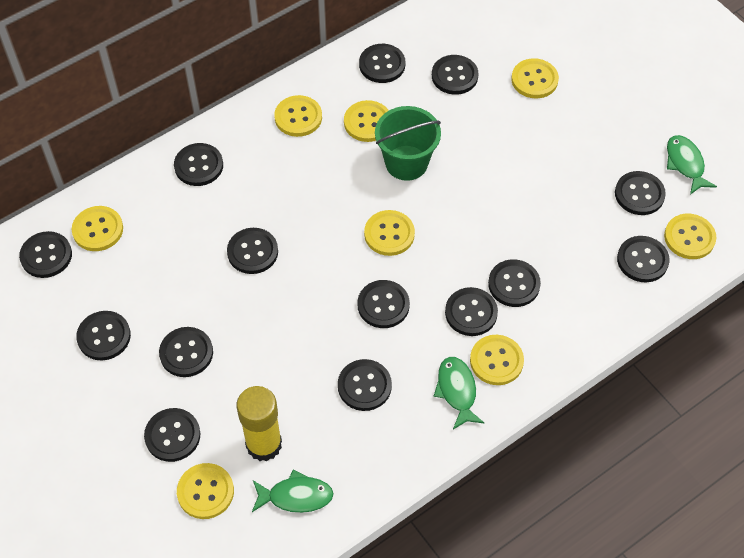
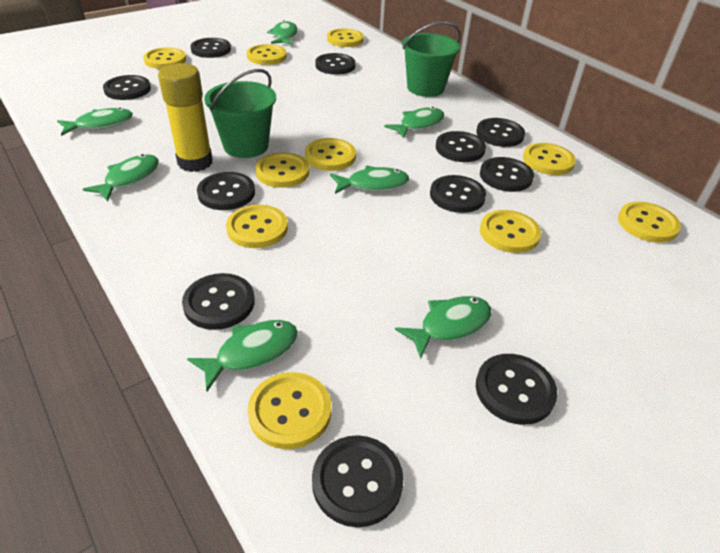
black button: 14 -> 11
green bucket: 1 -> 2
green fish: 3 -> 7
yellow button: 8 -> 10

